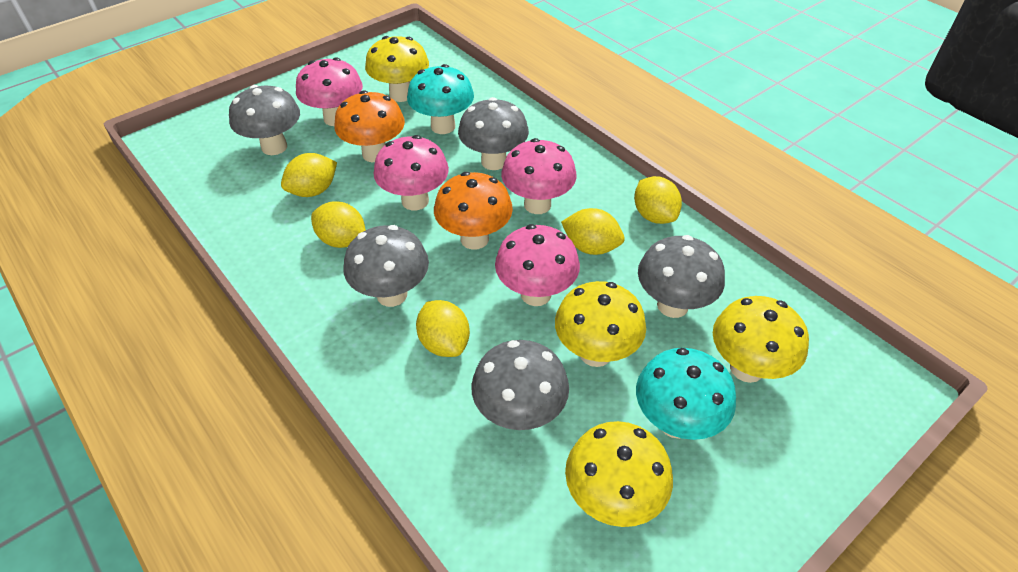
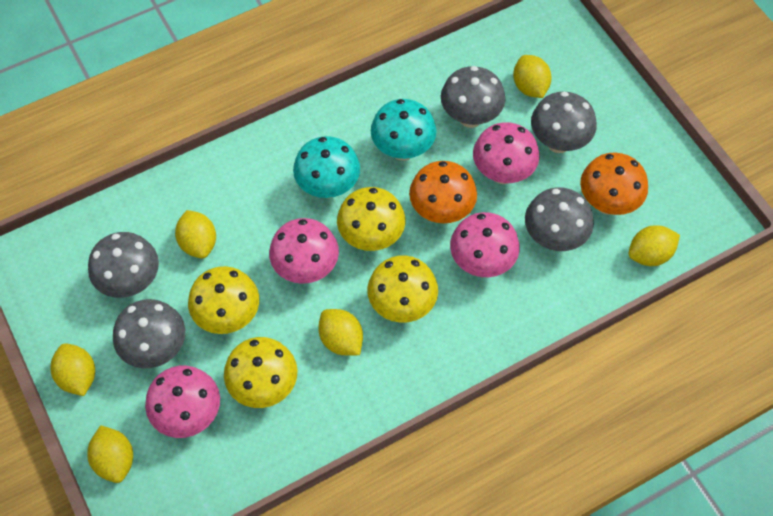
yellow lemon: 5 -> 6

